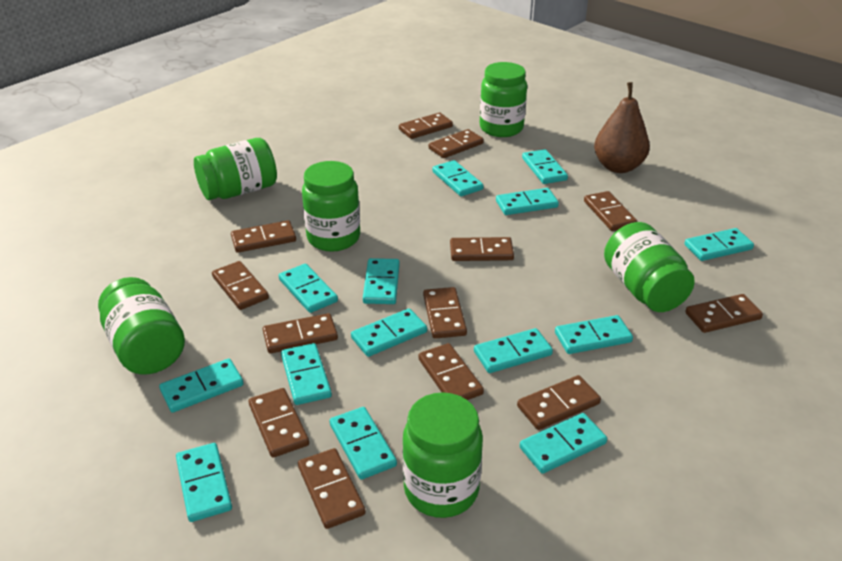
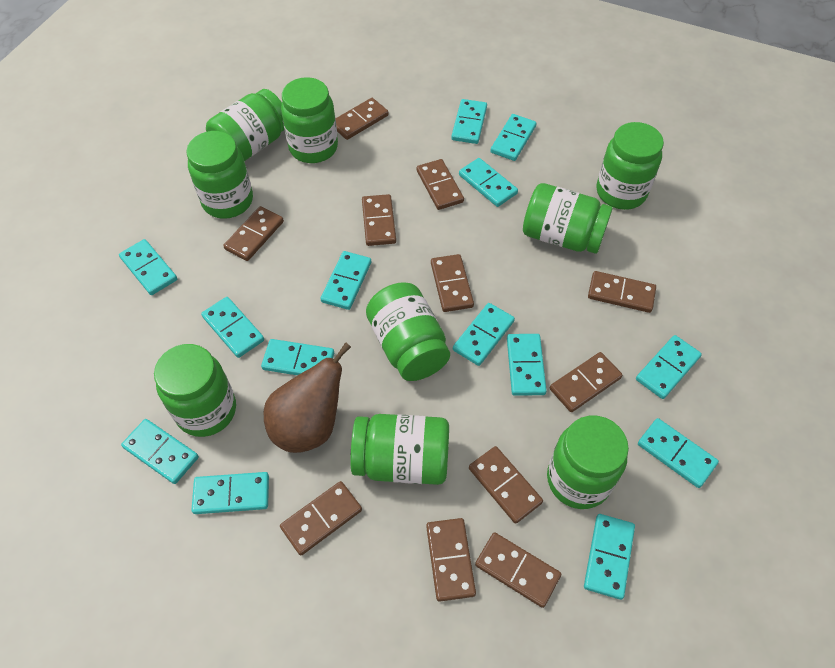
brown domino: 13 -> 11
green jar: 6 -> 9

